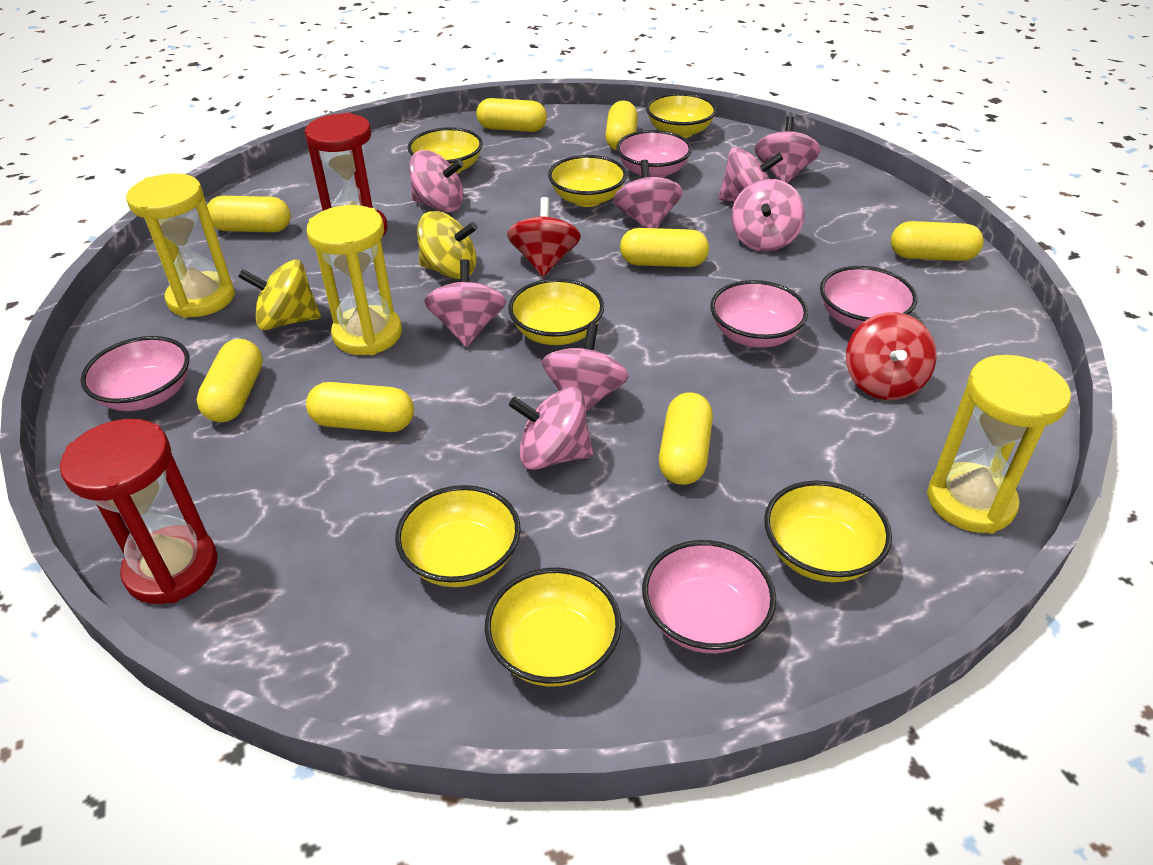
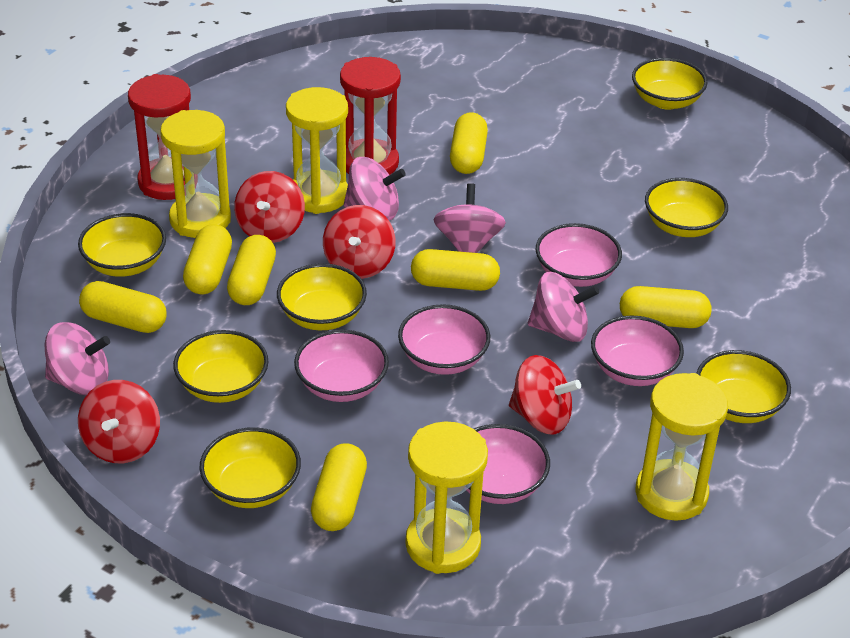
pink spinning top: 8 -> 4
red spinning top: 2 -> 4
yellow capsule: 8 -> 7
yellow hourglass: 3 -> 4
yellow spinning top: 2 -> 0

